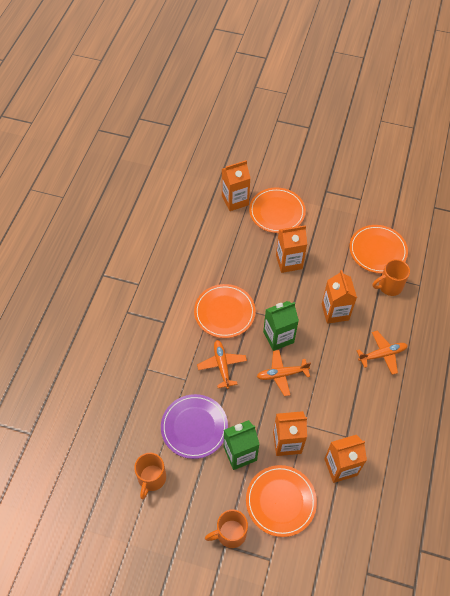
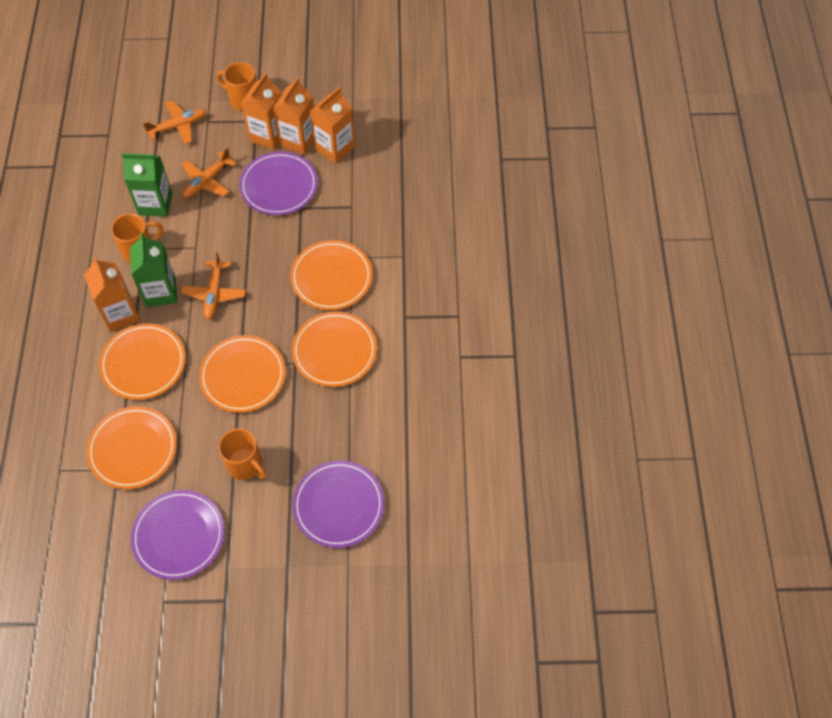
orange carton: 5 -> 4
orange plate: 4 -> 5
purple plate: 1 -> 3

